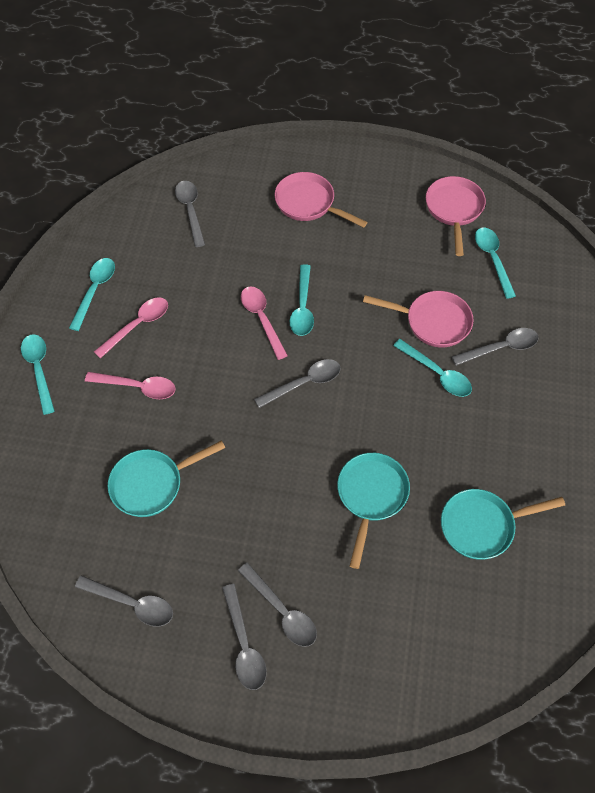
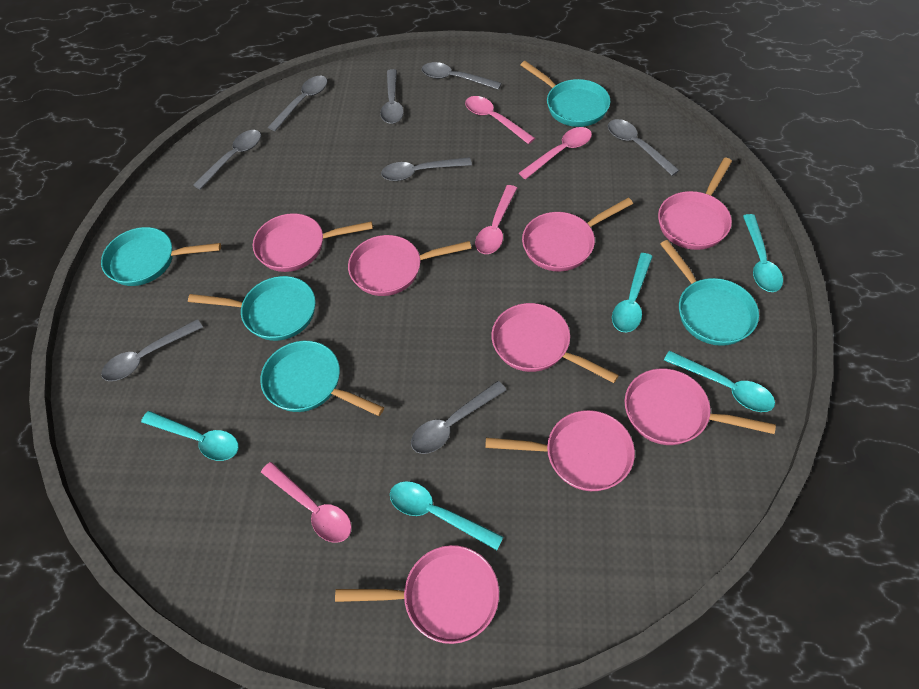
grey spoon: 6 -> 8
pink pan: 3 -> 8
pink spoon: 3 -> 4
turquoise pan: 3 -> 5

